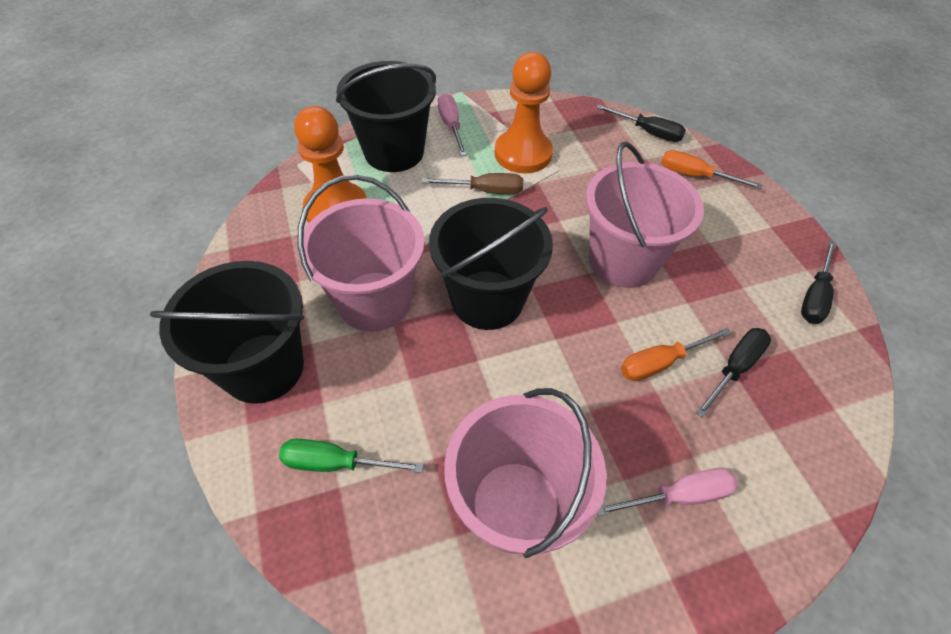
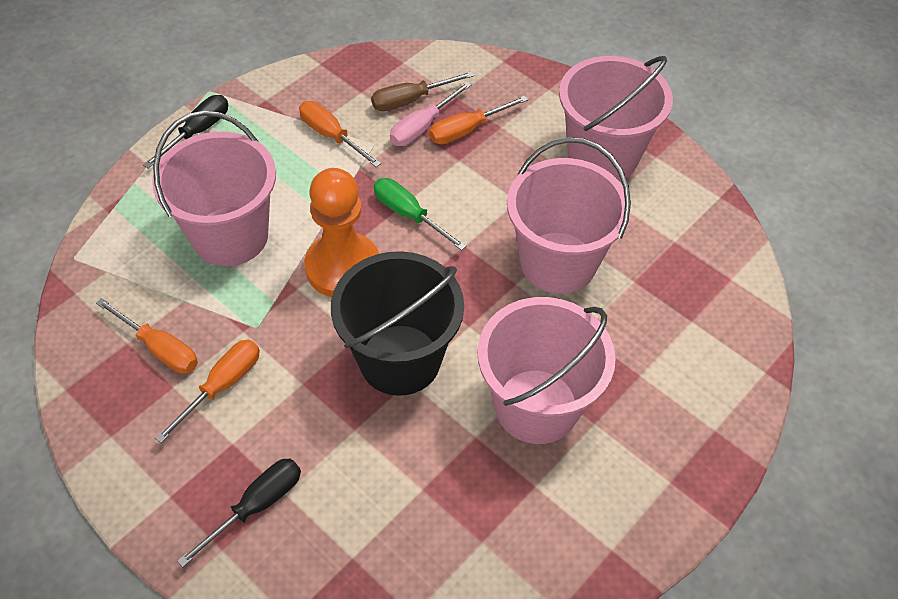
black bucket: 3 -> 1
black screwdriver: 3 -> 2
orange pawn: 2 -> 1
orange screwdriver: 2 -> 4
pink bucket: 3 -> 4
pink screwdriver: 2 -> 1

